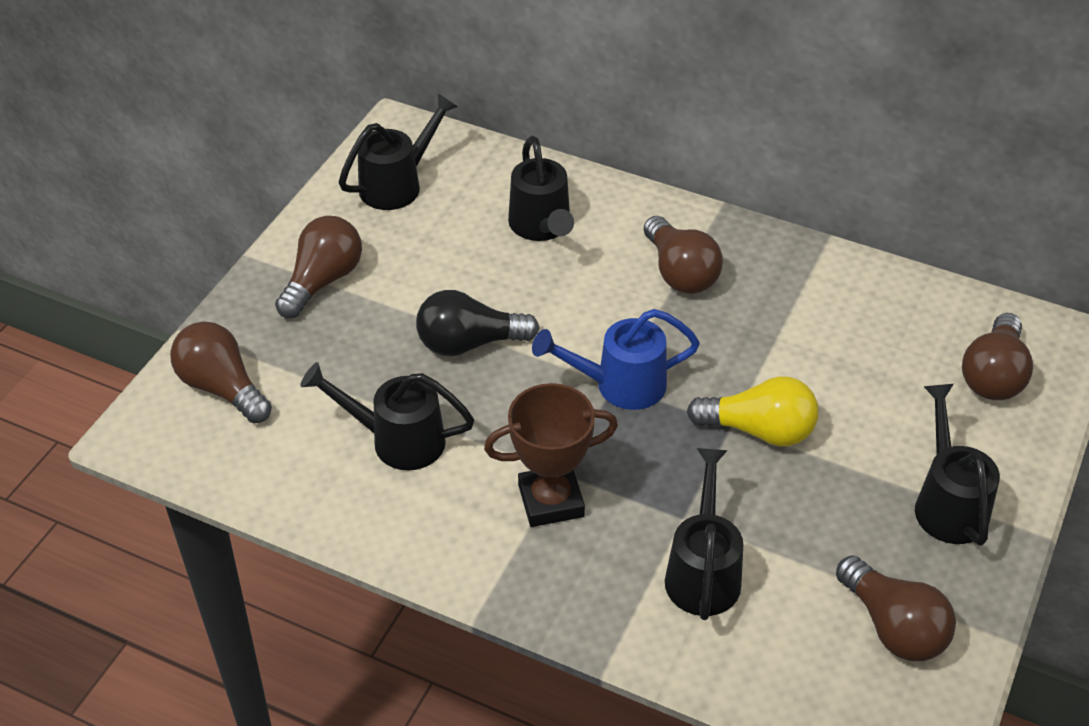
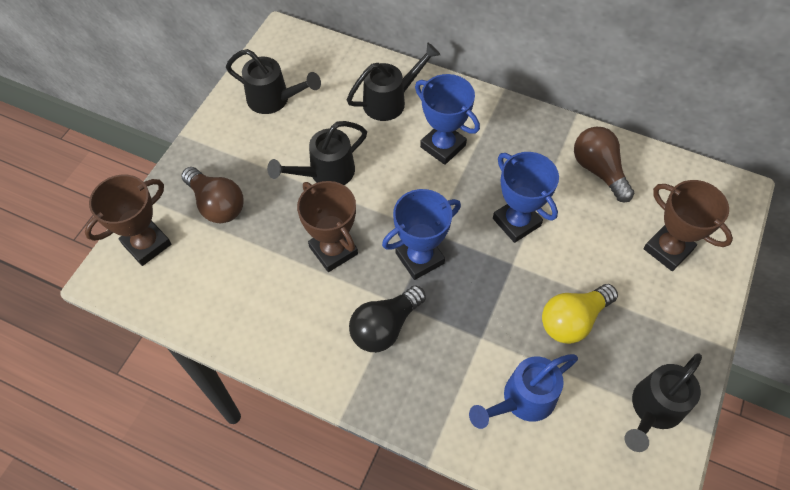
black watering can: 5 -> 4
blue trophy: 0 -> 3
brown light bulb: 5 -> 2
brown trophy: 1 -> 3

